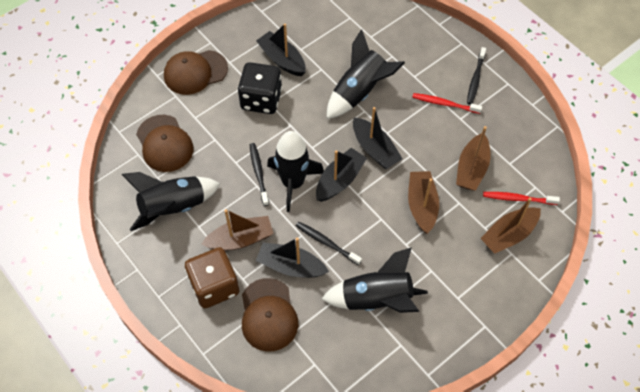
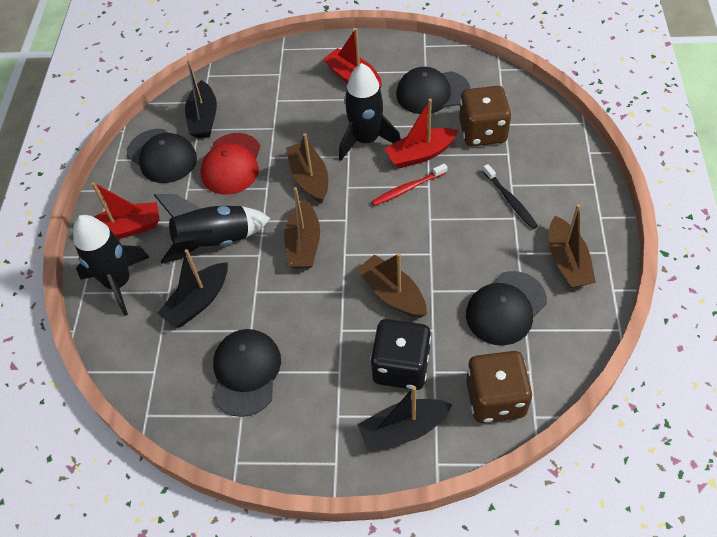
black boat: 4 -> 3
black cap: 0 -> 4
black rocket: 4 -> 3
black toothbrush: 3 -> 1
brown cap: 3 -> 0
brown dice: 1 -> 2
red boat: 0 -> 3
red cap: 0 -> 1
red toothbrush: 2 -> 1

